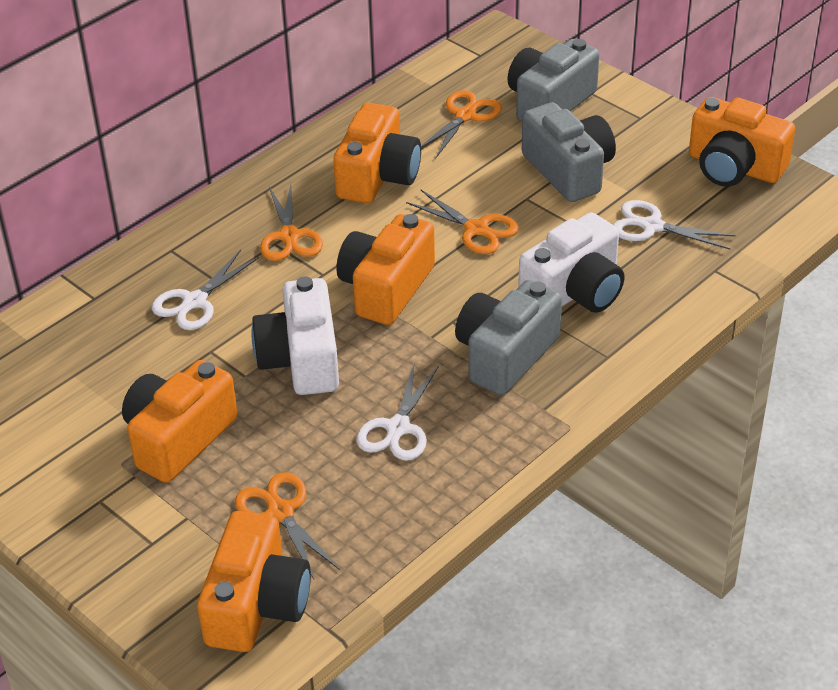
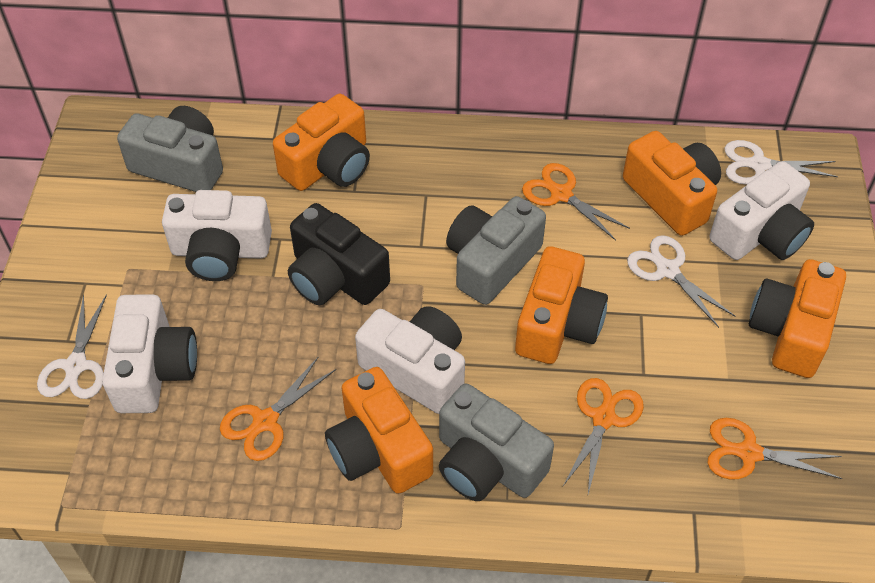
black camera: 0 -> 1
white camera: 2 -> 4

